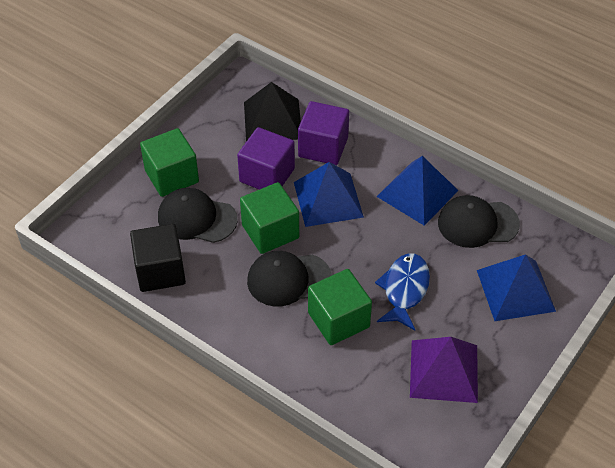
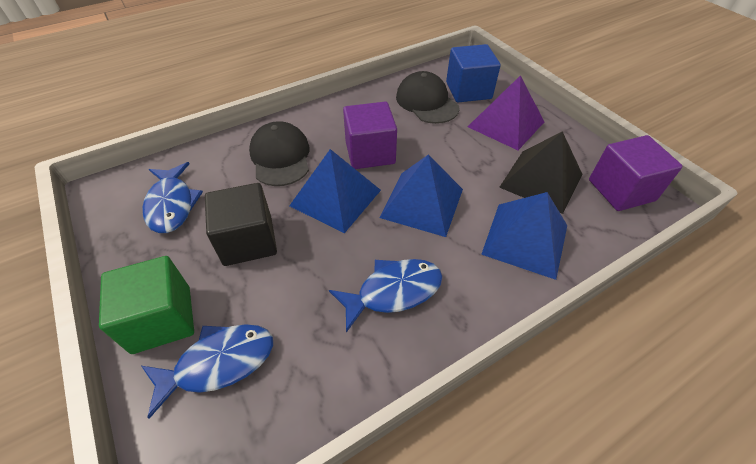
black cap: 3 -> 2
blue cube: 0 -> 1
blue fish: 1 -> 3
green cube: 3 -> 1

